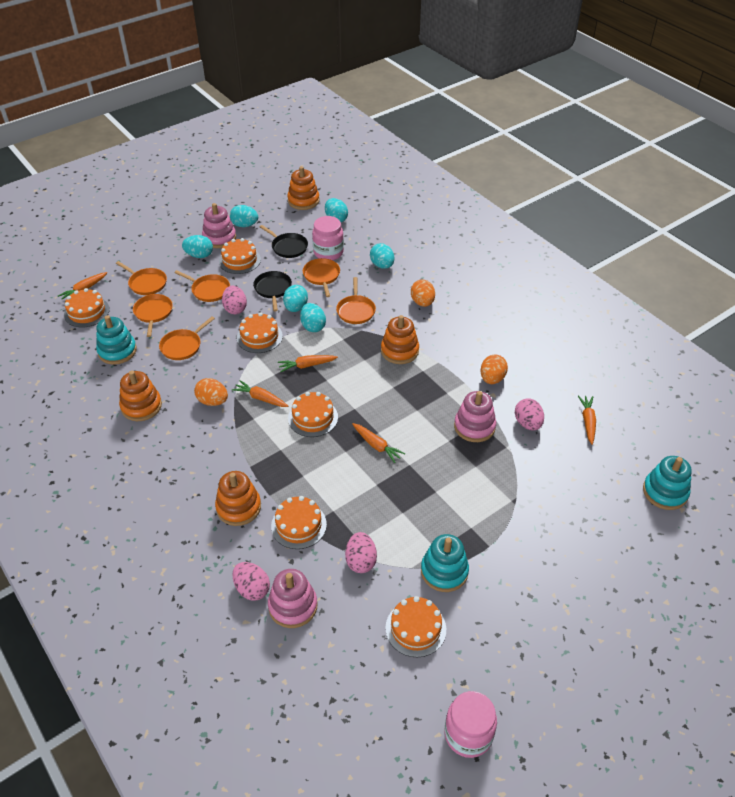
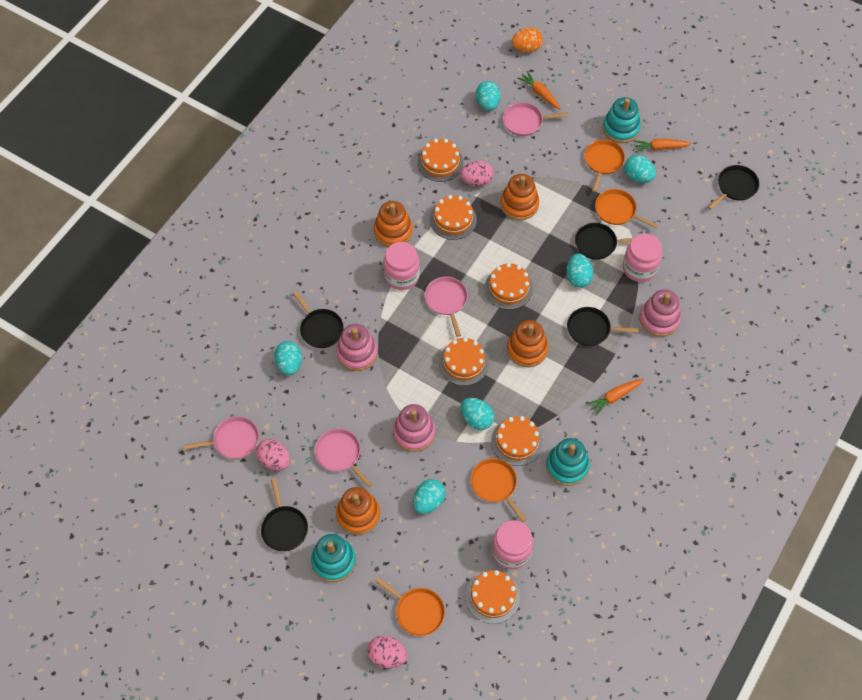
black pan: 2 -> 5
orange carrot: 5 -> 3
orange egg: 3 -> 1
orange pan: 6 -> 4
pink egg: 4 -> 3
pink jar: 2 -> 3
pink pan: 0 -> 4

